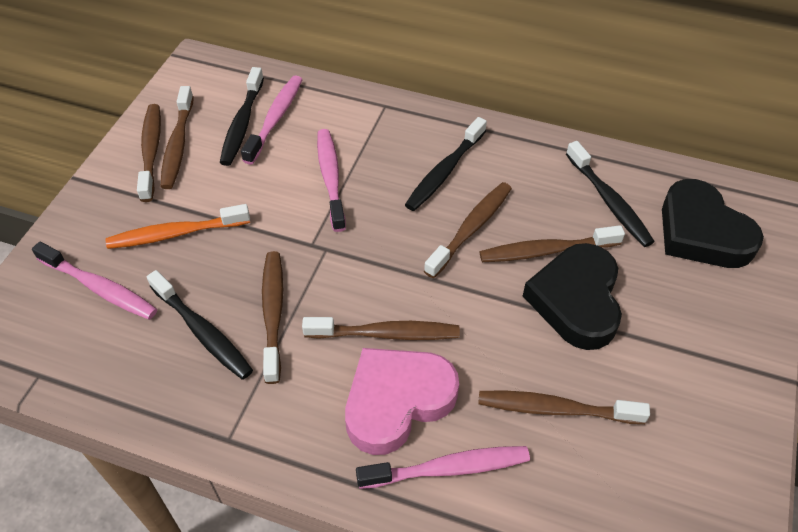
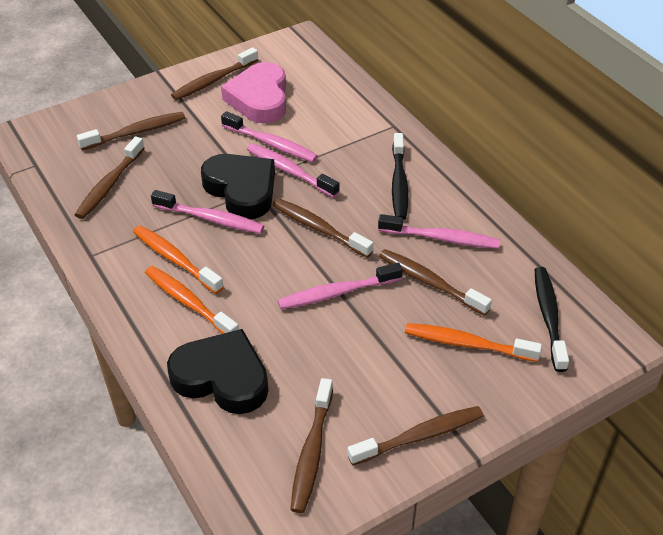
black toothbrush: 4 -> 2
orange toothbrush: 1 -> 3
pink toothbrush: 4 -> 5

